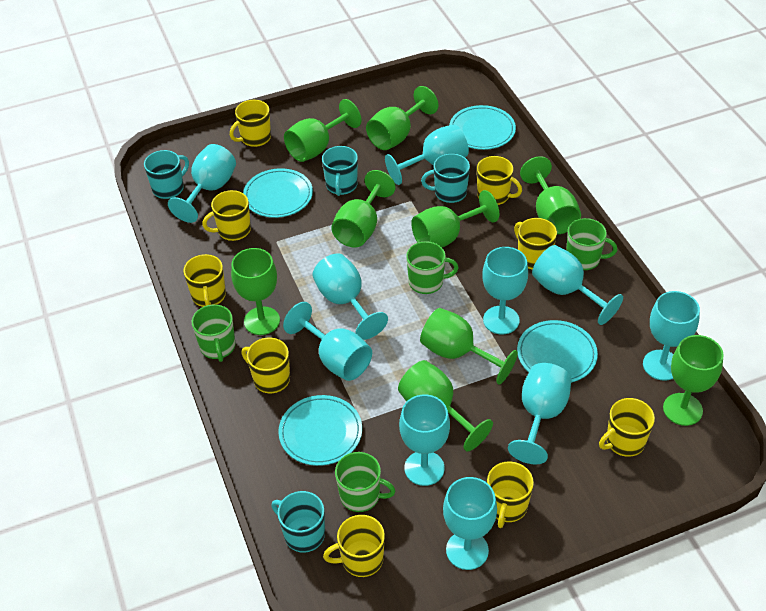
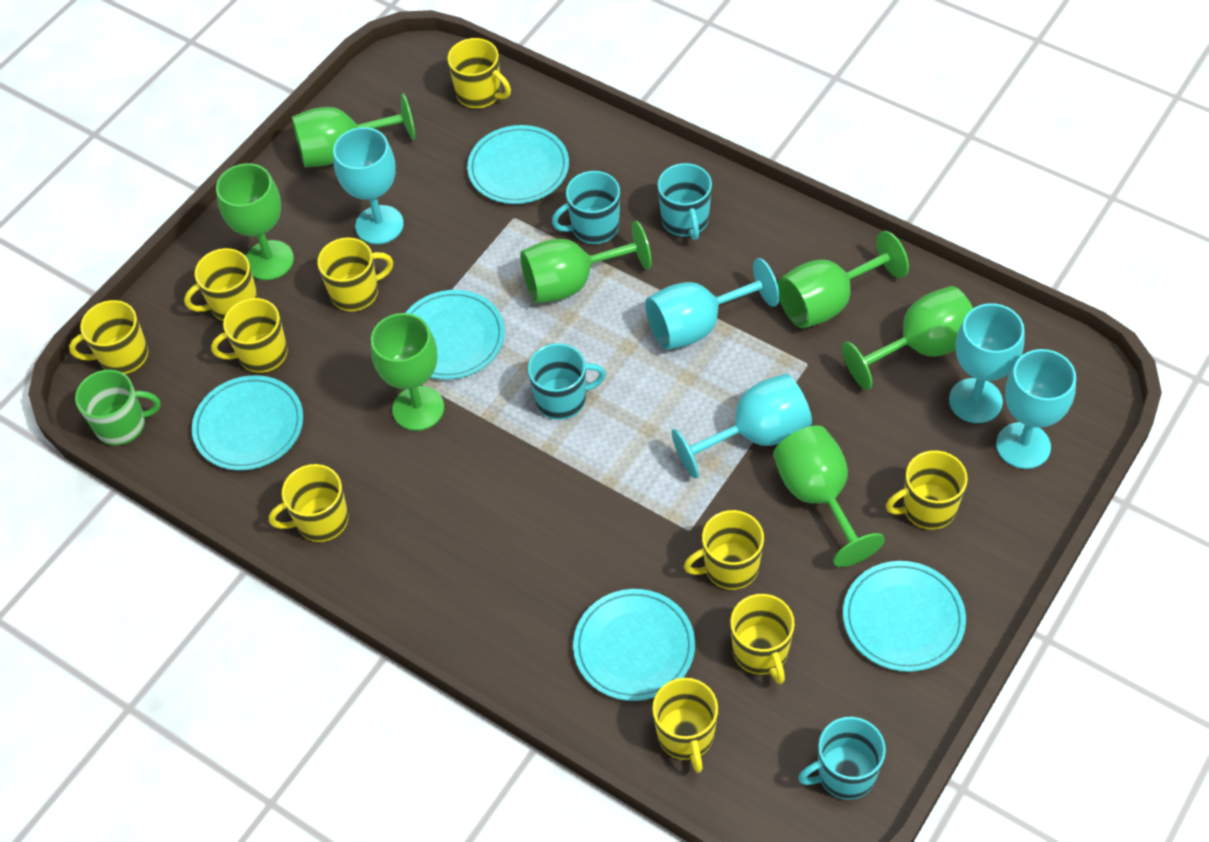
green goblet: 9 -> 7
green mug: 4 -> 1
turquoise goblet: 10 -> 5
turquoise plate: 4 -> 5
yellow mug: 9 -> 10

